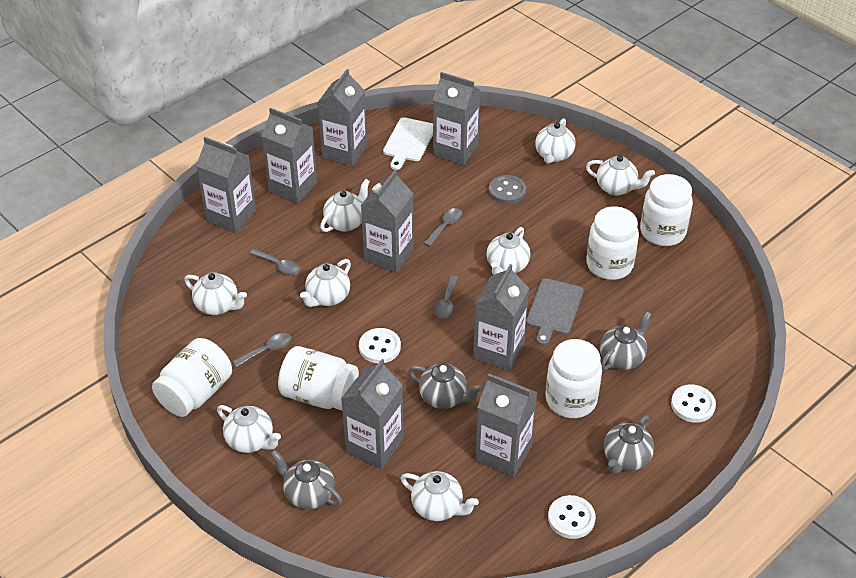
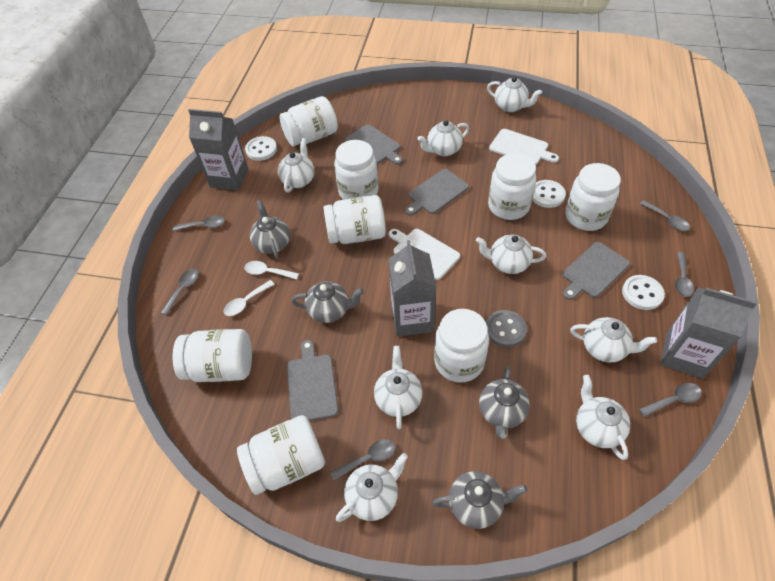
grey carton: 8 -> 3
grey cutting board: 1 -> 4
grey spoon: 4 -> 6
white cutting board: 1 -> 2
white jar: 5 -> 8
white spoon: 0 -> 2

